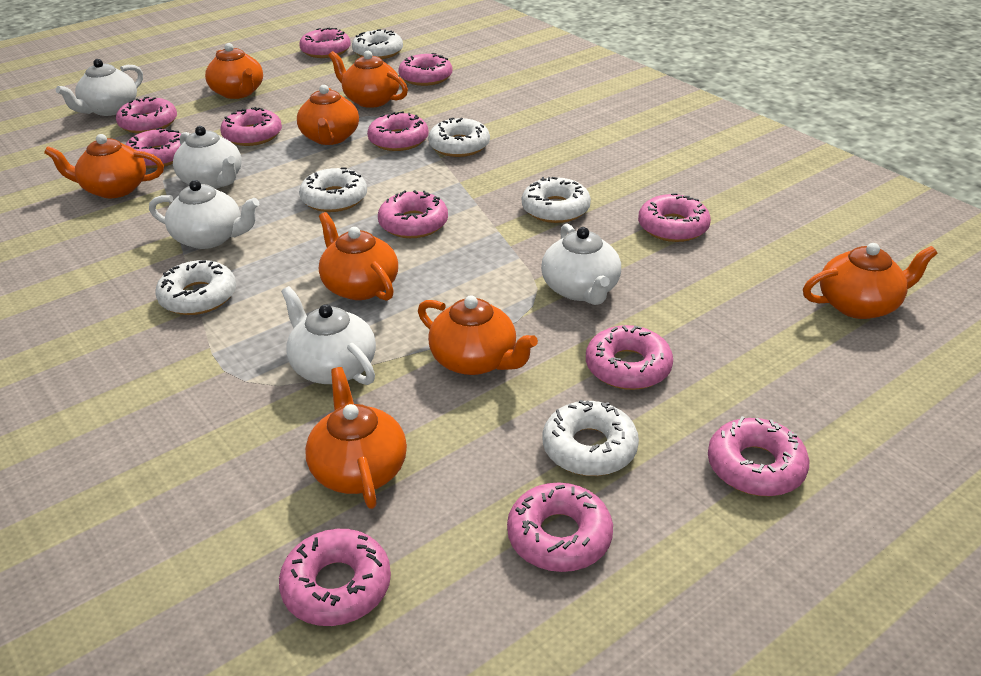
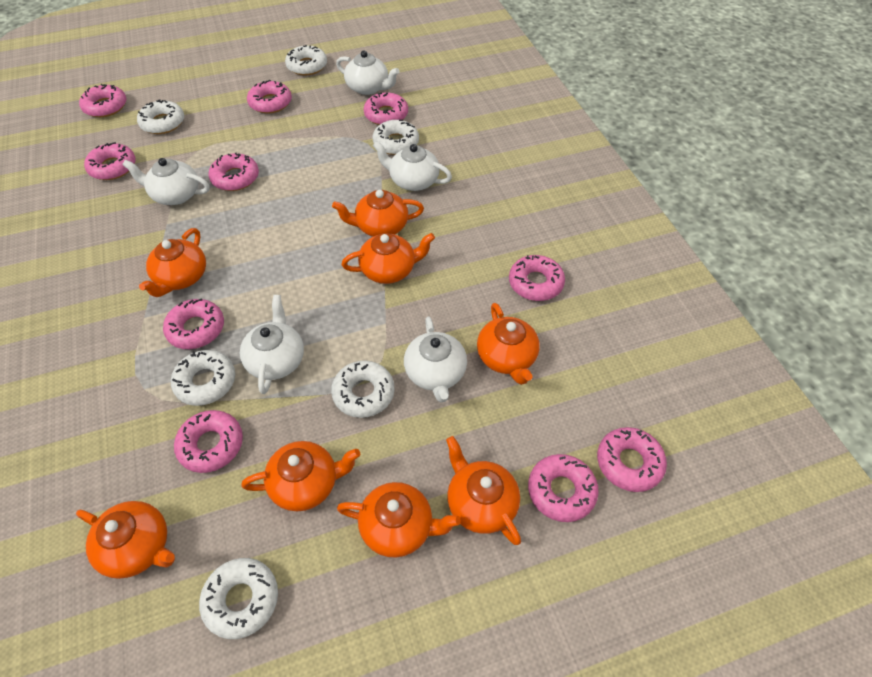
pink donut: 12 -> 10

